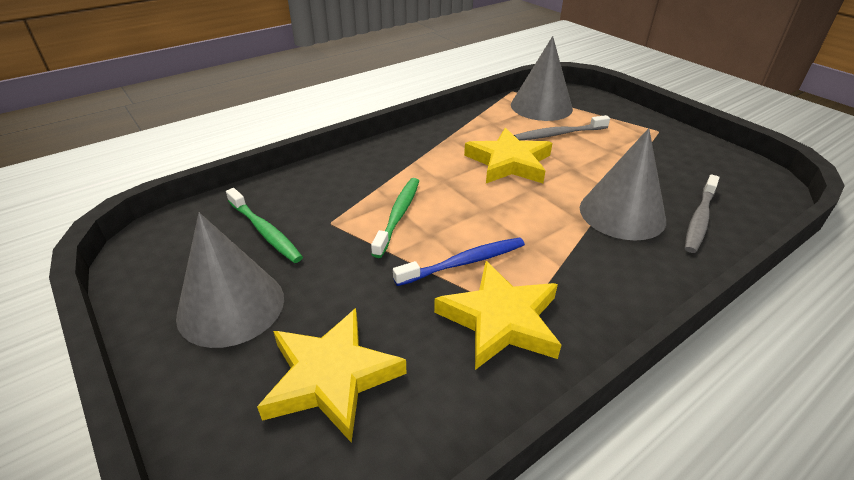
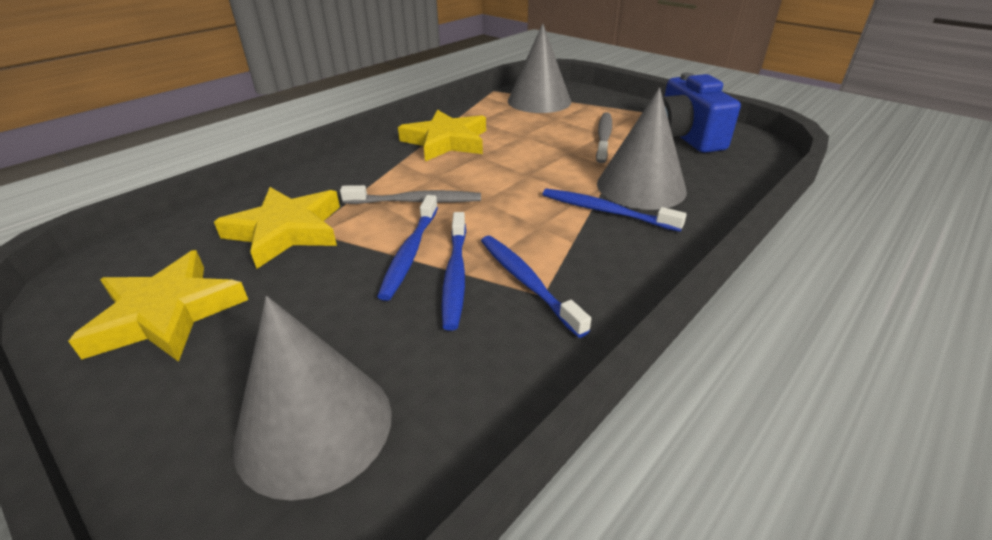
blue camera: 0 -> 1
blue toothbrush: 1 -> 4
green toothbrush: 2 -> 0

